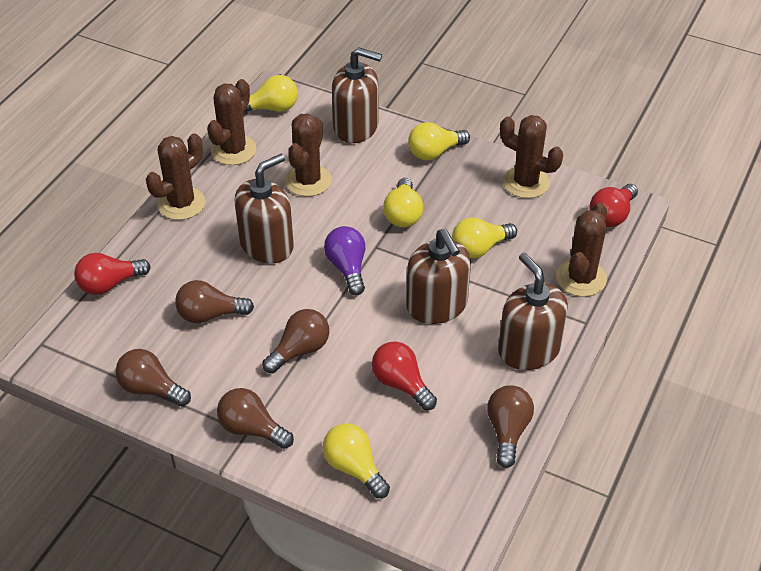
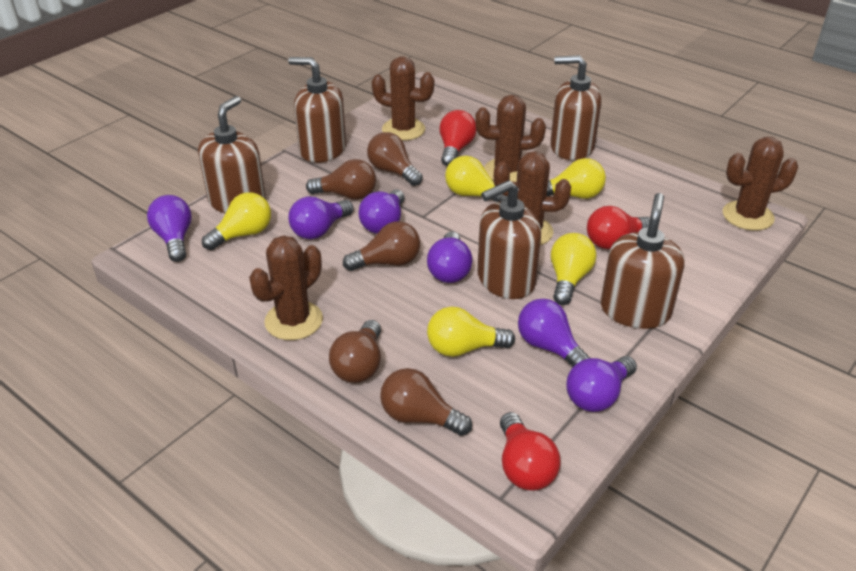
brown soap dispenser: 4 -> 5
purple light bulb: 1 -> 6

